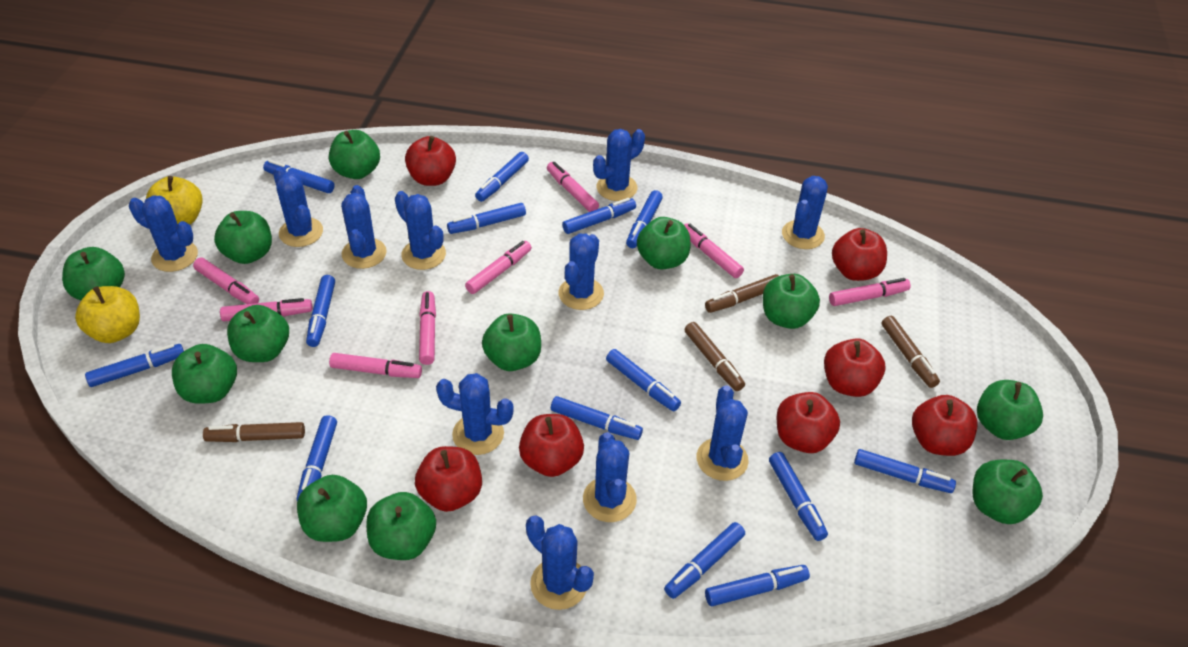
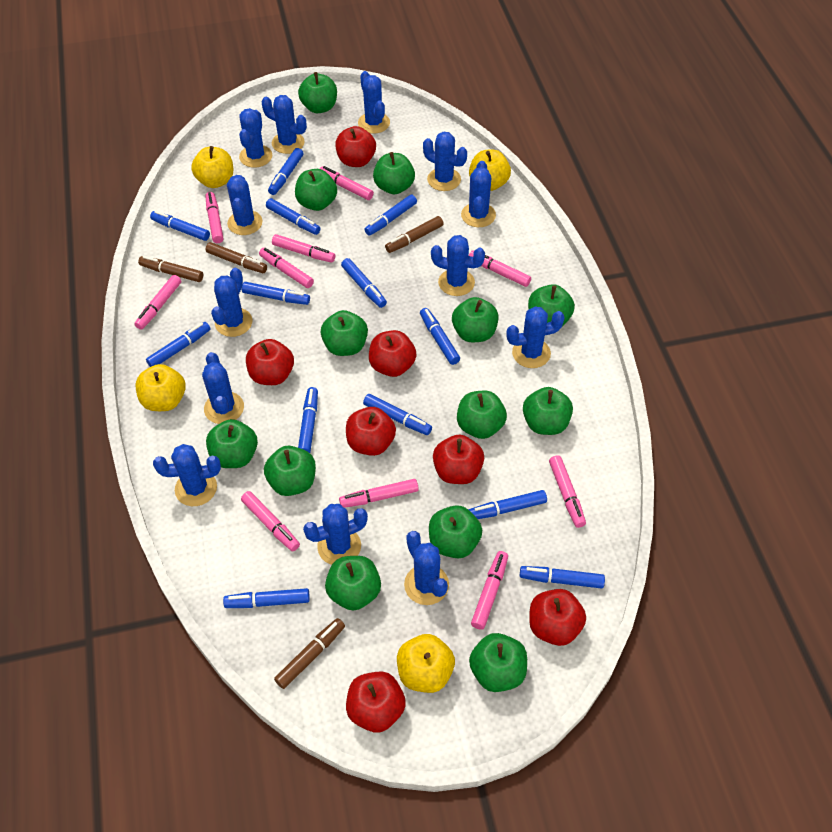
blue cactus: 11 -> 13
blue marker: 14 -> 13
green apple: 12 -> 13
pink marker: 8 -> 10
yellow apple: 2 -> 4

